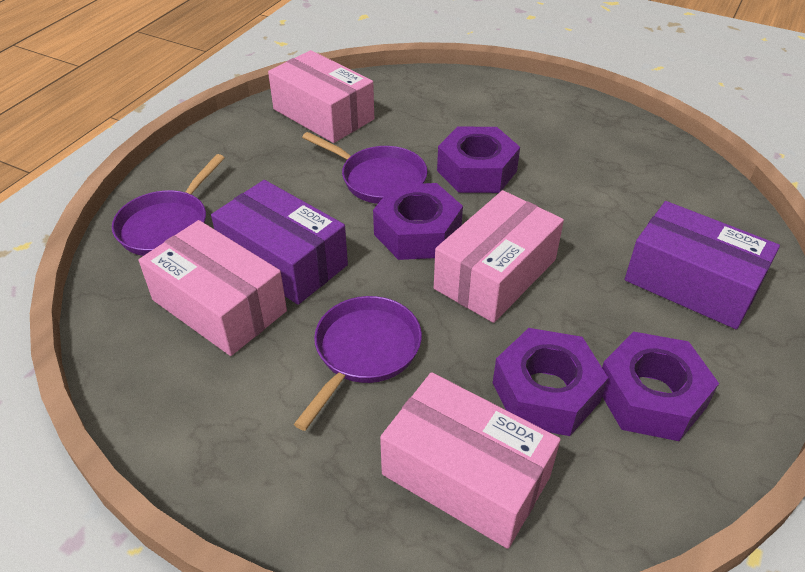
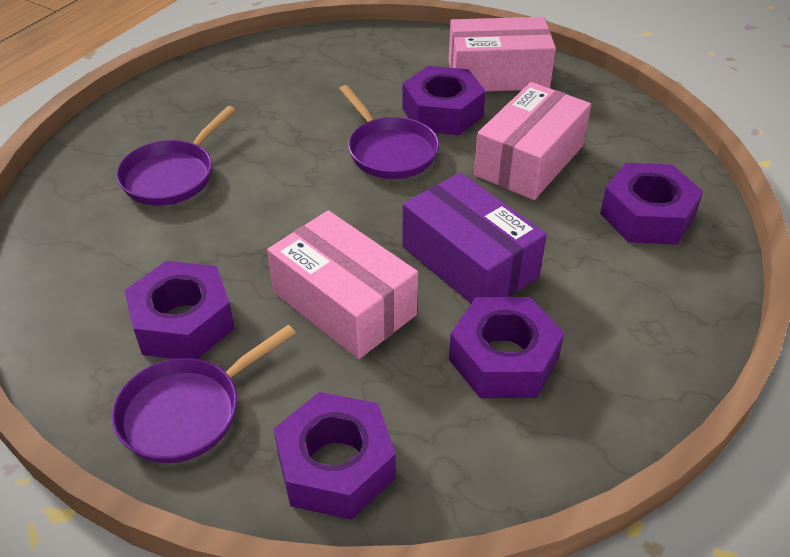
pink box: 4 -> 3
purple box: 2 -> 1
purple nut: 4 -> 5

